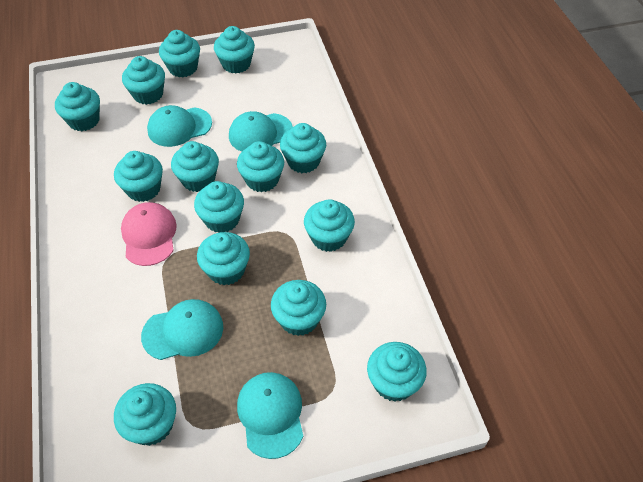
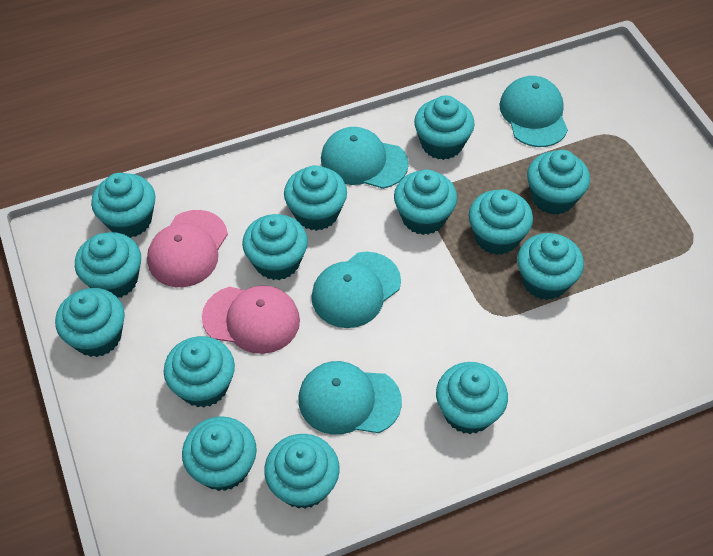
pink cap: 1 -> 2

